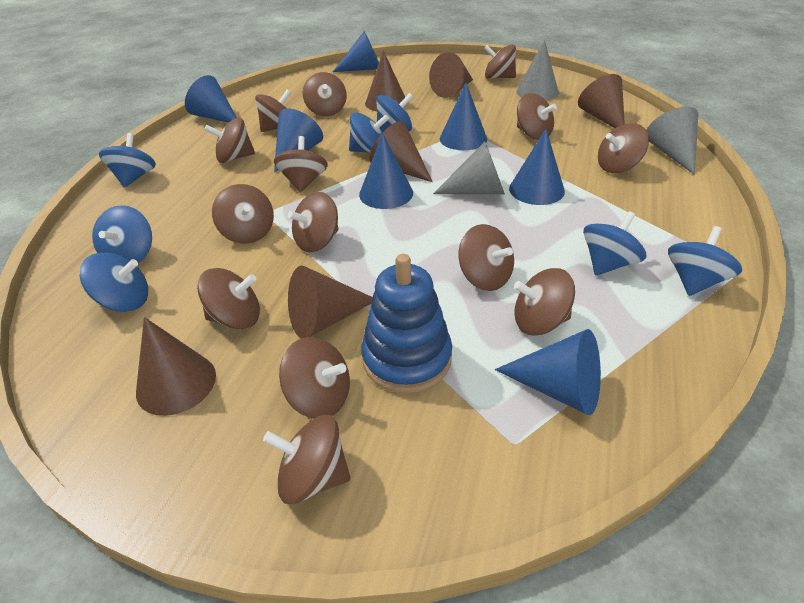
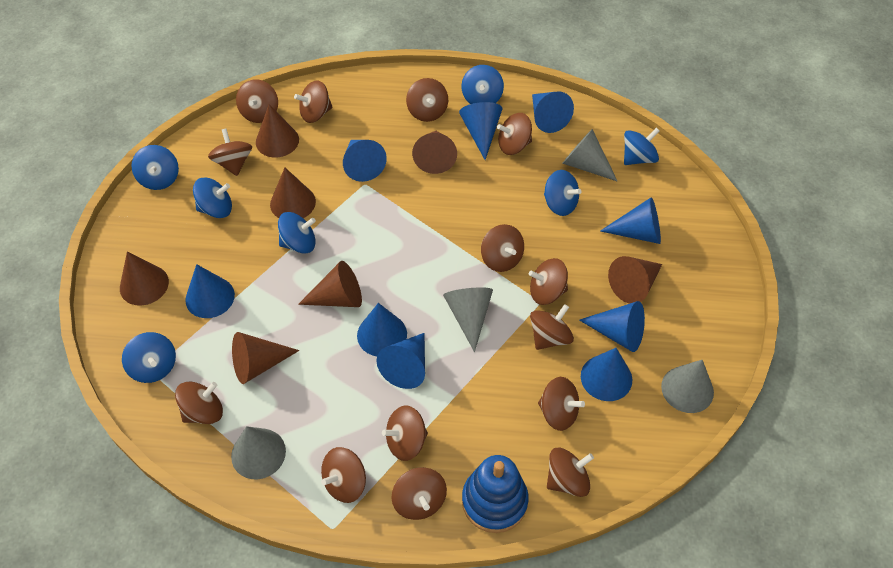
blue cone: 7 -> 9
brown cone: 6 -> 7
grey cone: 3 -> 4

